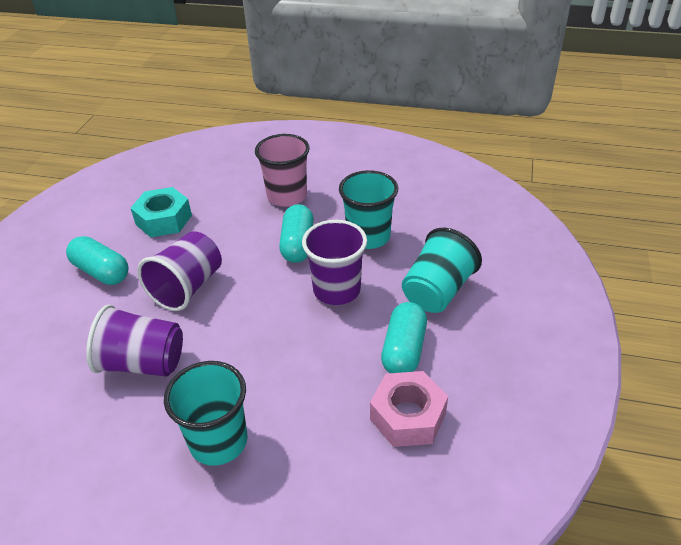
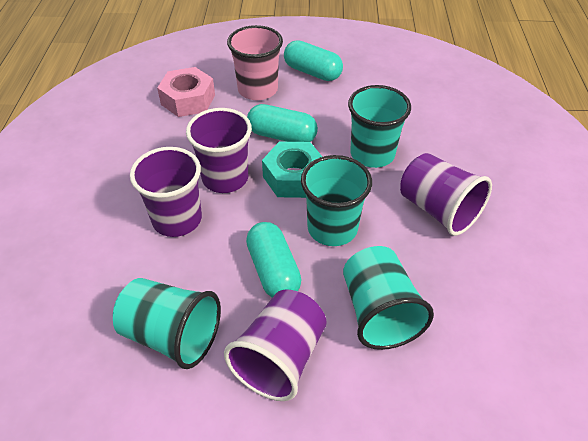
purple cup: 3 -> 4
turquoise cup: 3 -> 4

